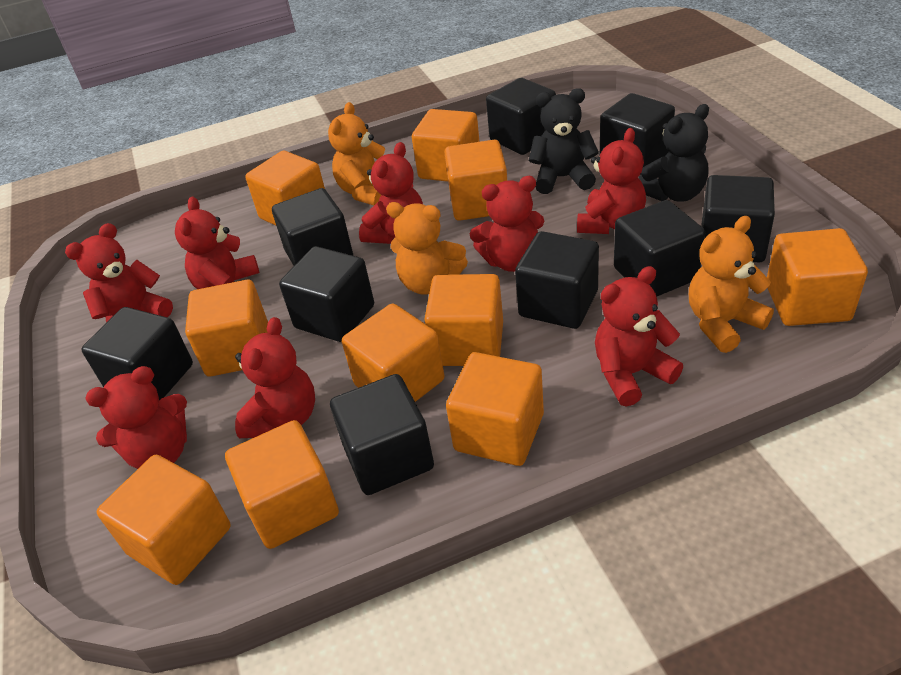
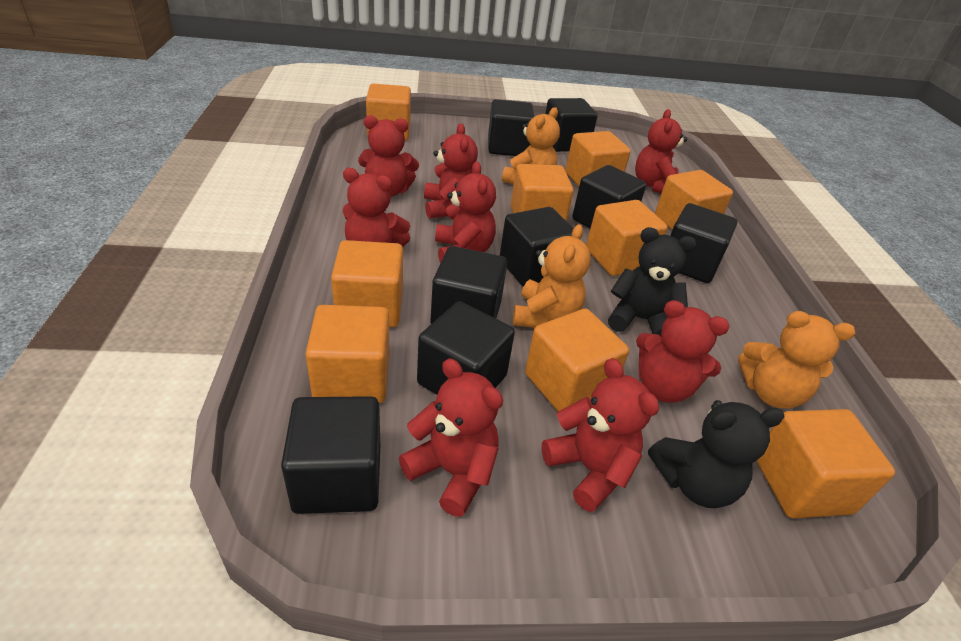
black cube: 9 -> 8
orange cube: 10 -> 9

